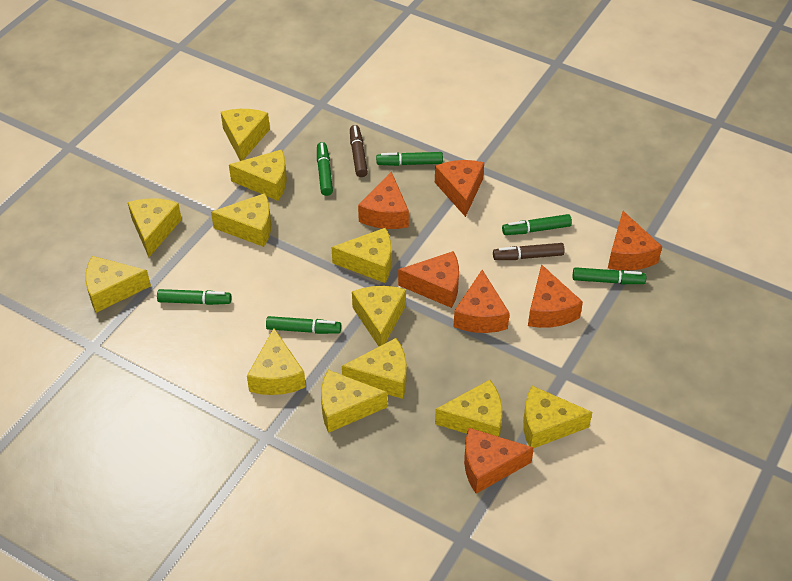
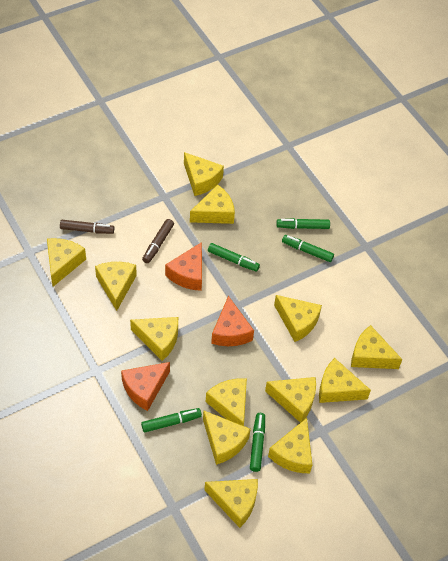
green marker: 6 -> 5
orange cheese: 7 -> 3
yellow cheese: 12 -> 13

